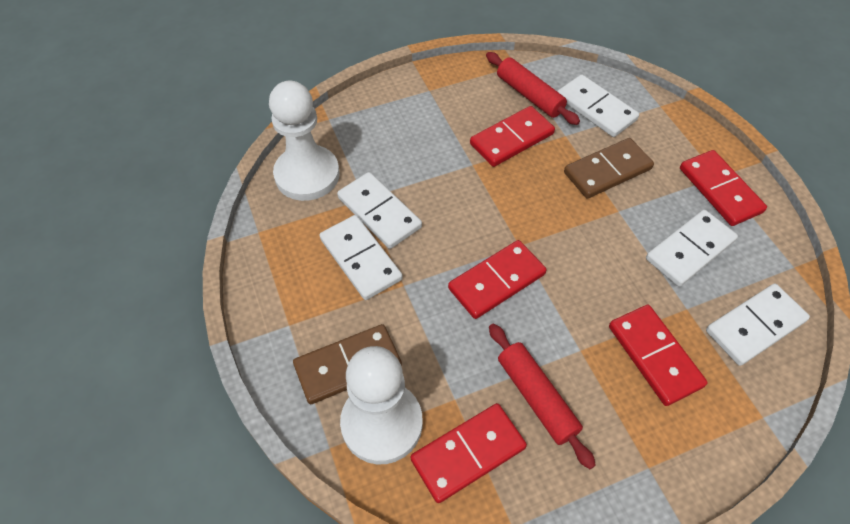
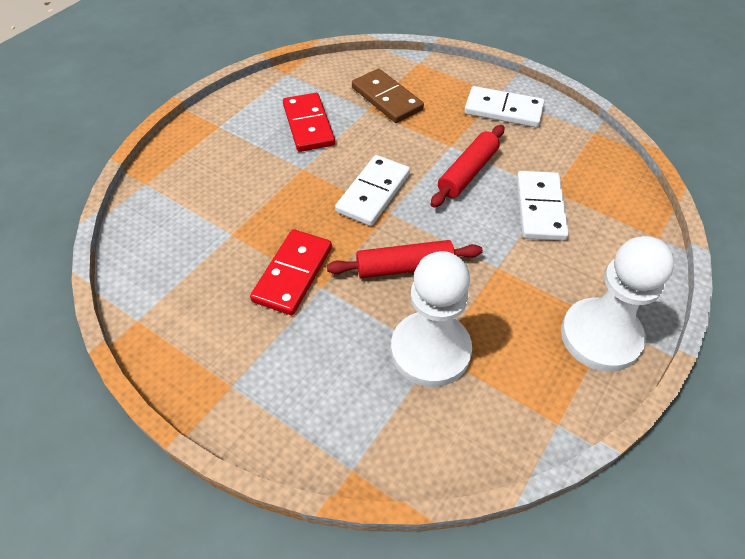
brown domino: 2 -> 1
red domino: 5 -> 2
white domino: 5 -> 3

